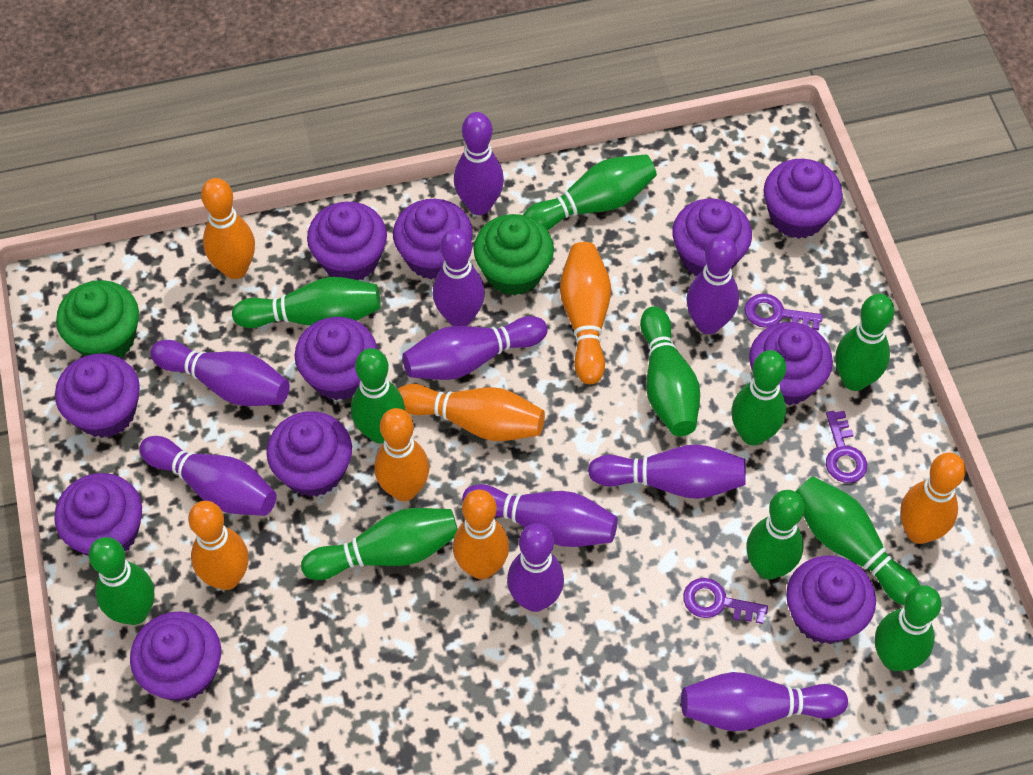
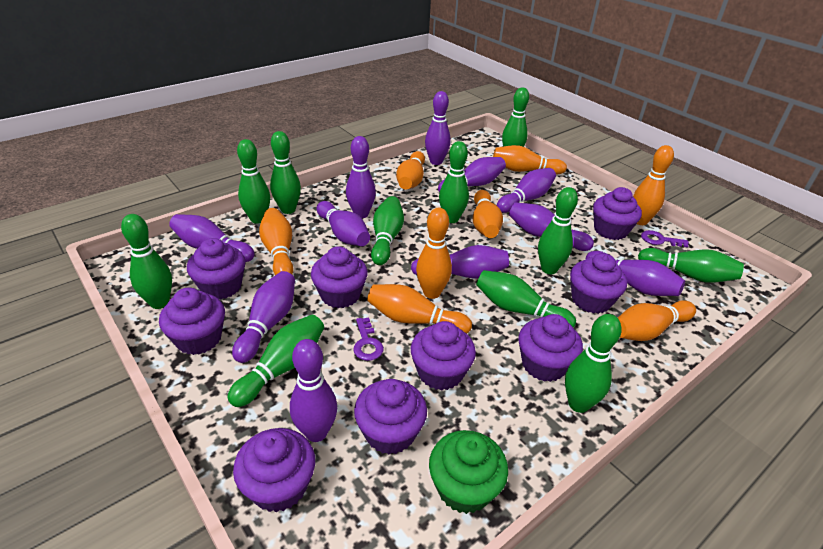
green cupcake: 2 -> 1
orange bowling pin: 7 -> 8
purple bowling pin: 10 -> 11
purple cupcake: 11 -> 9
purple key: 3 -> 2

